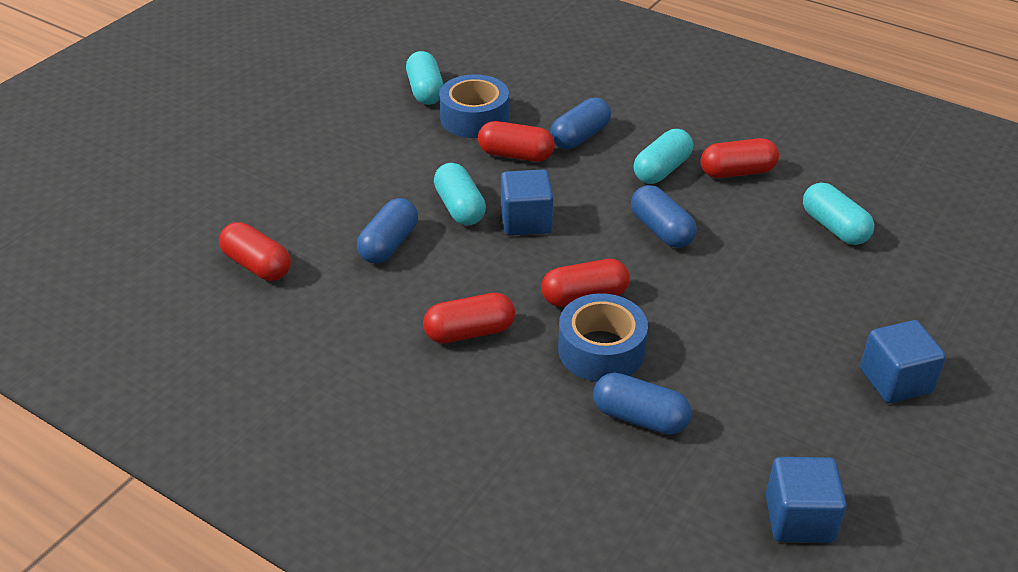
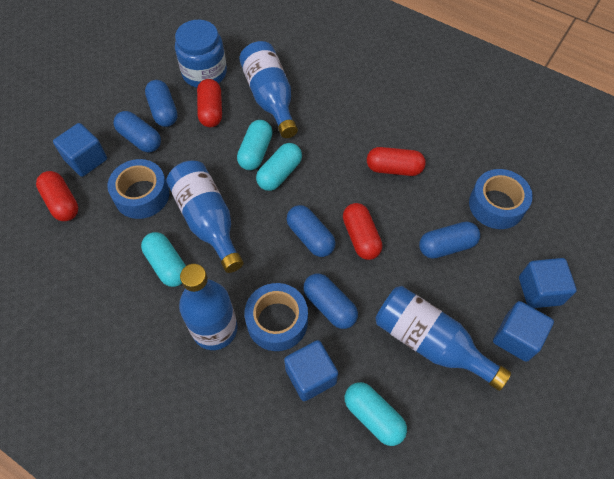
blue bottle: 0 -> 4
blue capsule: 4 -> 5
blue cube: 3 -> 4
blue jar: 0 -> 1
blue tape: 2 -> 3
red capsule: 5 -> 4

